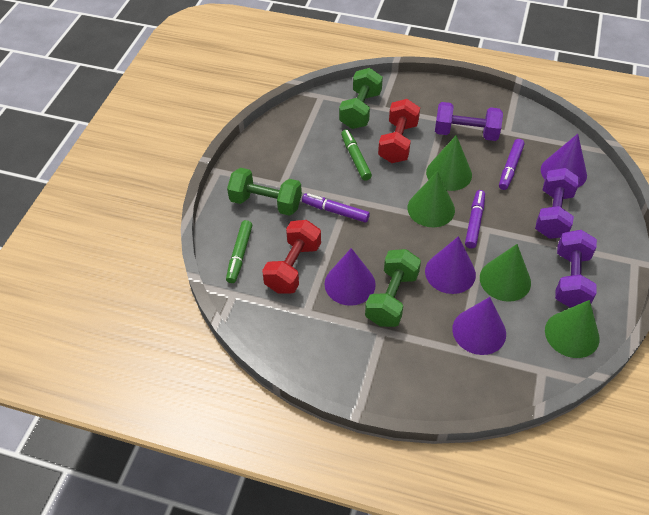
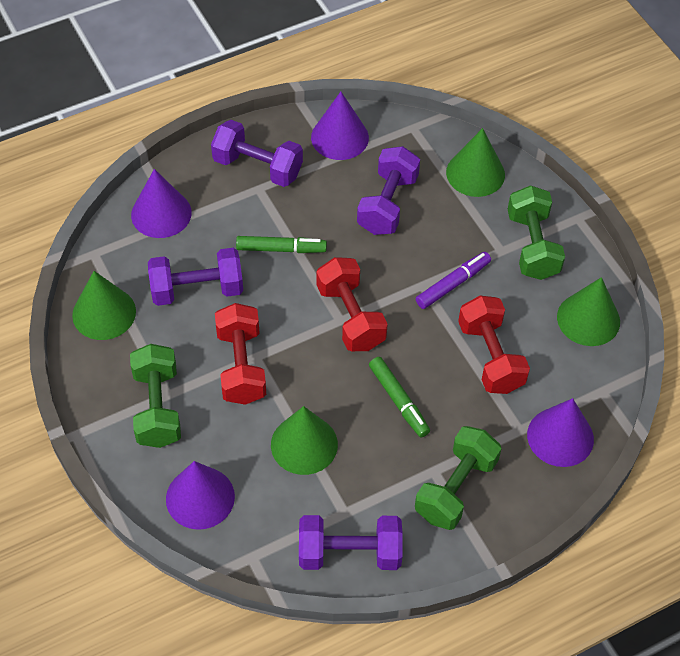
purple dumbbell: 3 -> 4
purple marker: 3 -> 1
red dumbbell: 2 -> 3

